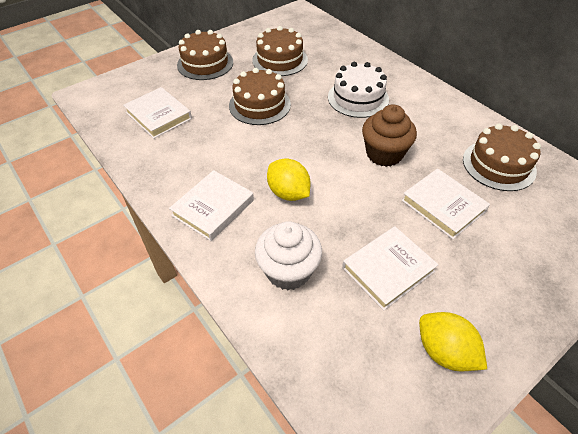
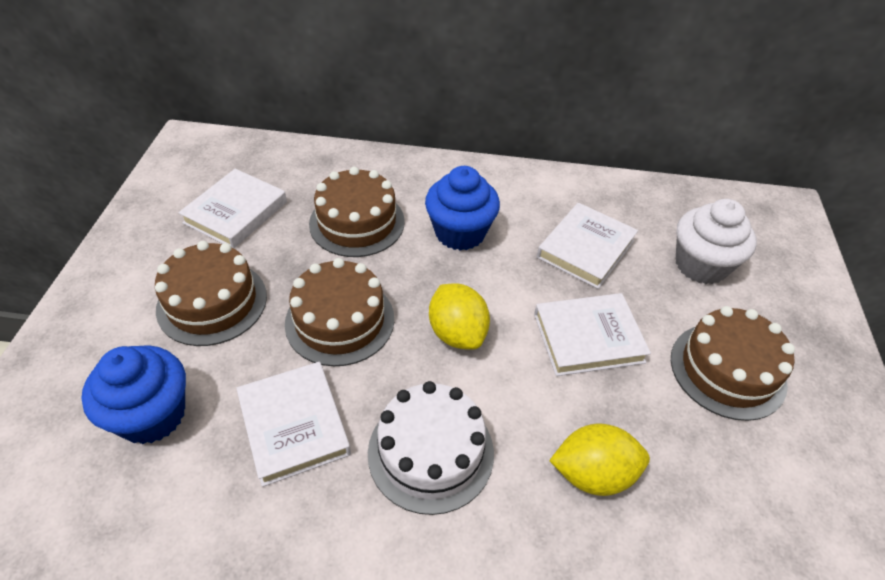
blue cupcake: 0 -> 2
brown cupcake: 1 -> 0

